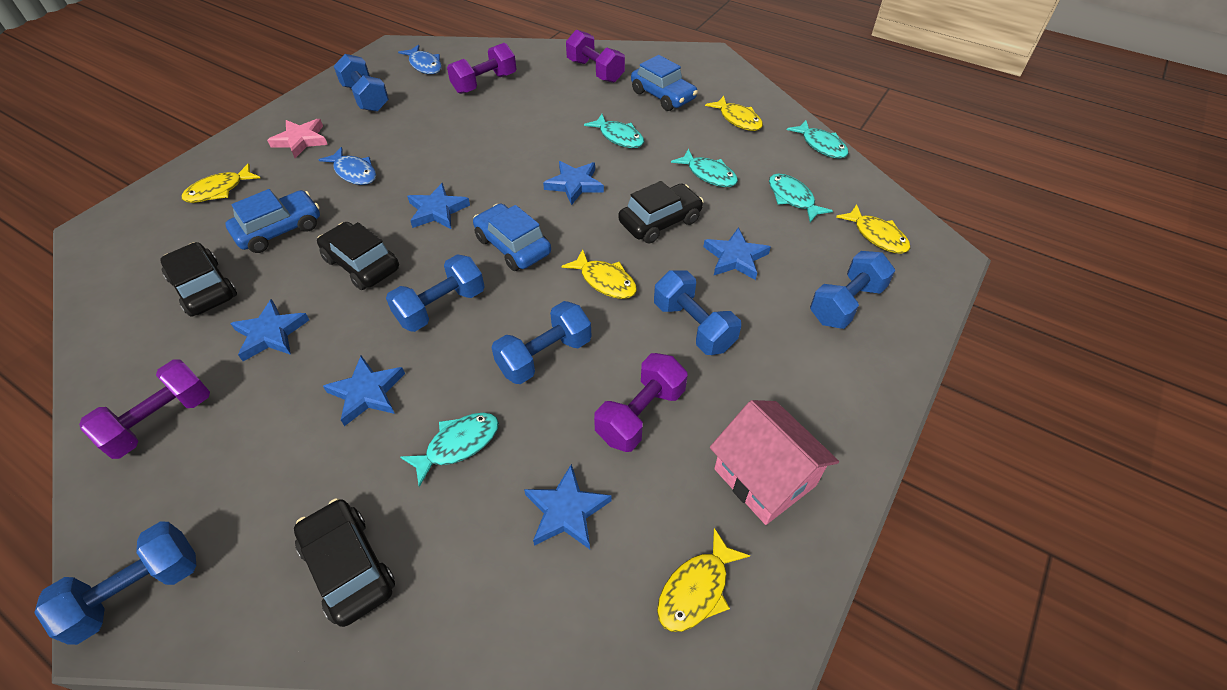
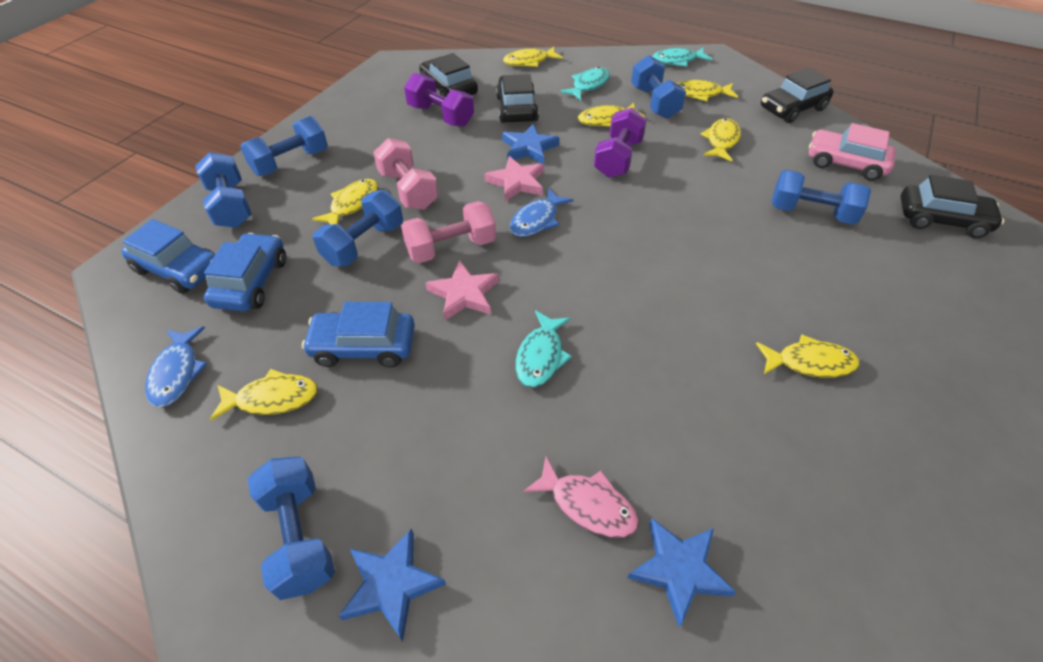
blue star: 6 -> 3
pink car: 0 -> 1
pink dumbbell: 0 -> 2
pink fish: 0 -> 1
pink house: 1 -> 0
pink star: 1 -> 2
purple dumbbell: 4 -> 2
turquoise fish: 5 -> 3
yellow fish: 5 -> 7

